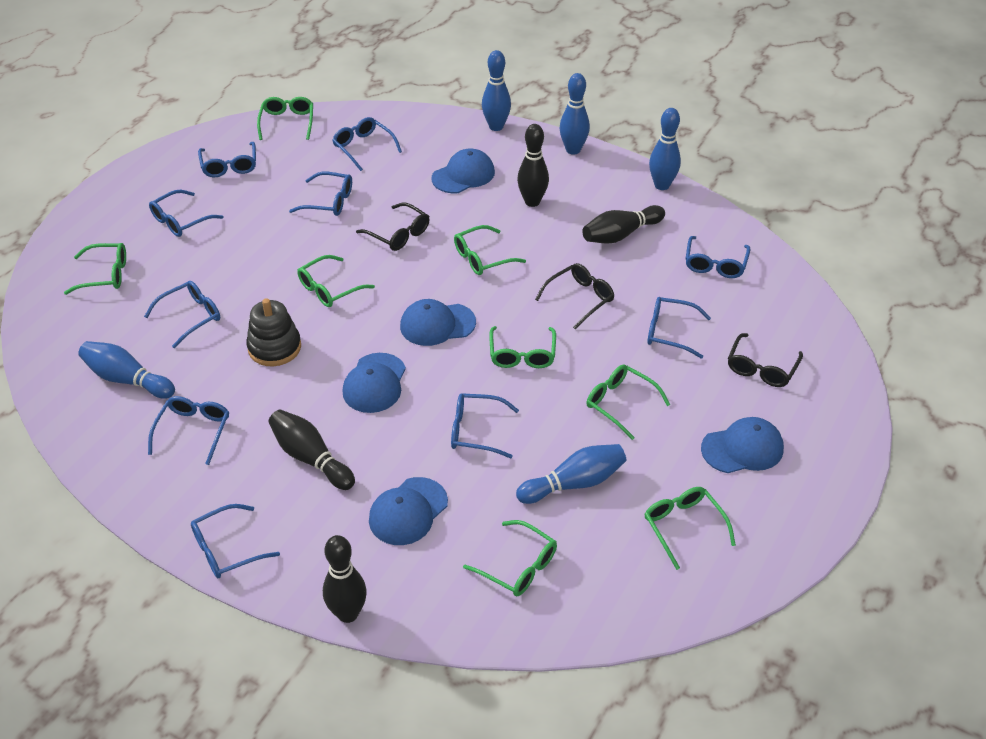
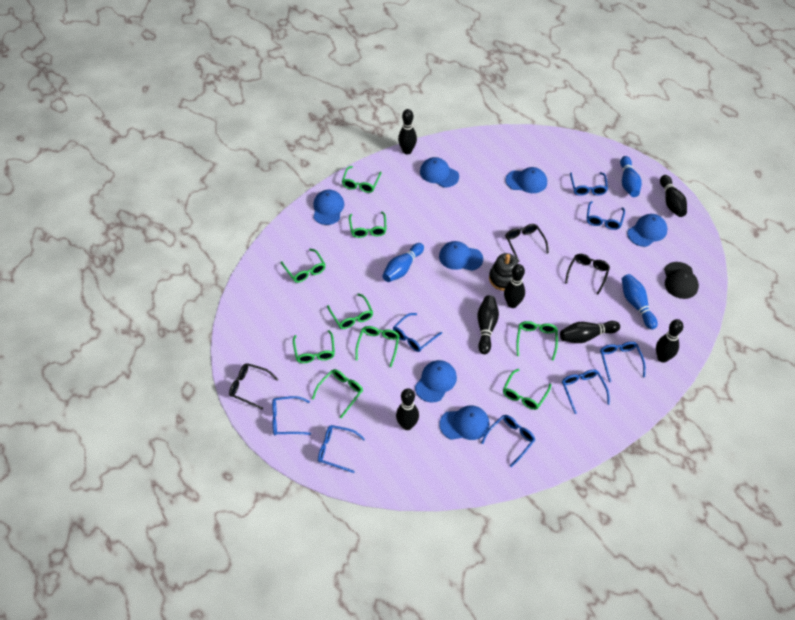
black bowling pin: 4 -> 7
black cap: 0 -> 1
blue bowling pin: 5 -> 3
blue cap: 5 -> 7
blue glasses: 10 -> 8
green glasses: 8 -> 9

